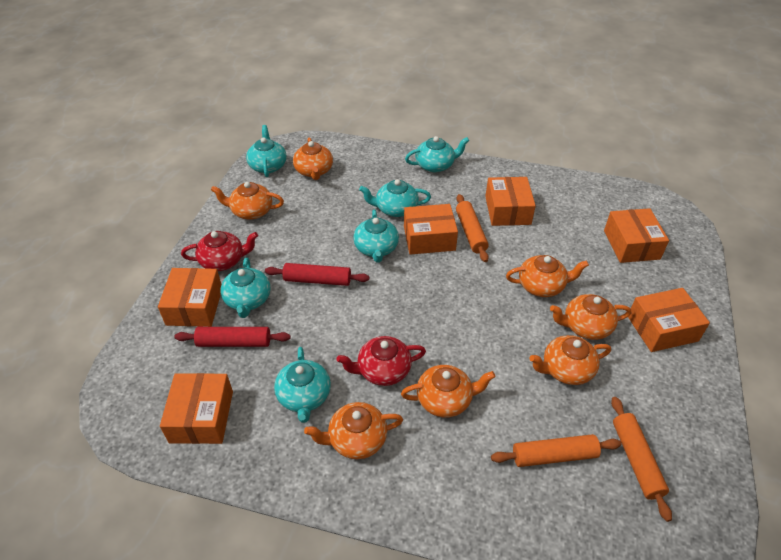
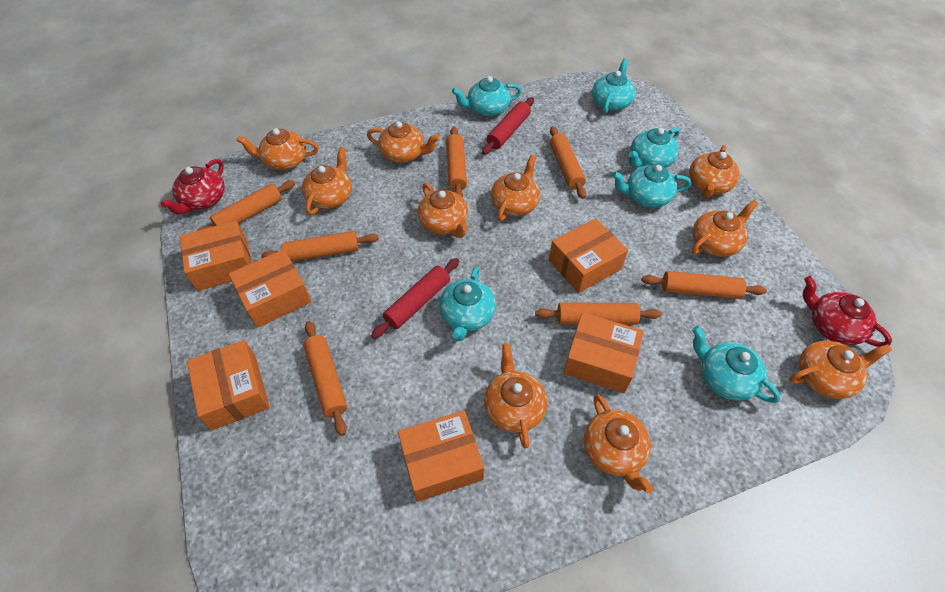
orange rolling pin: 3 -> 7
orange teapot: 7 -> 10

